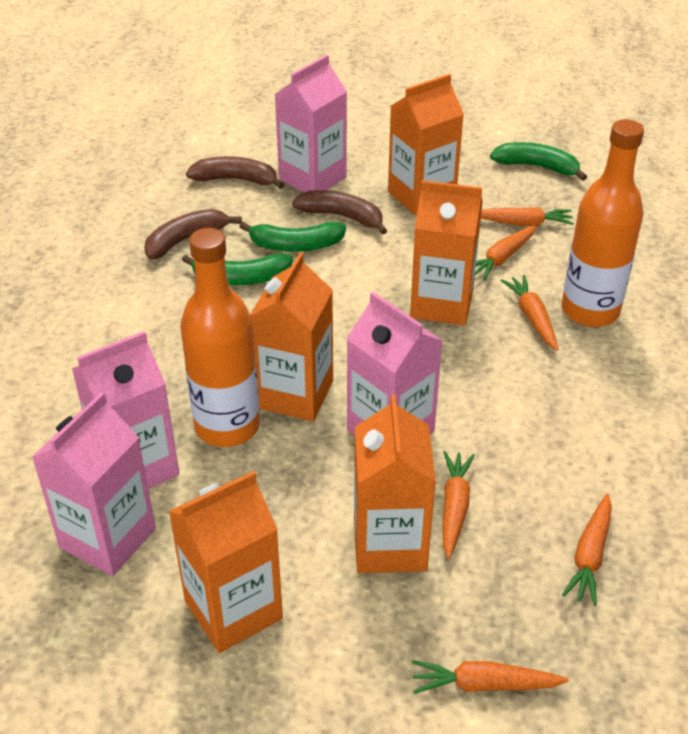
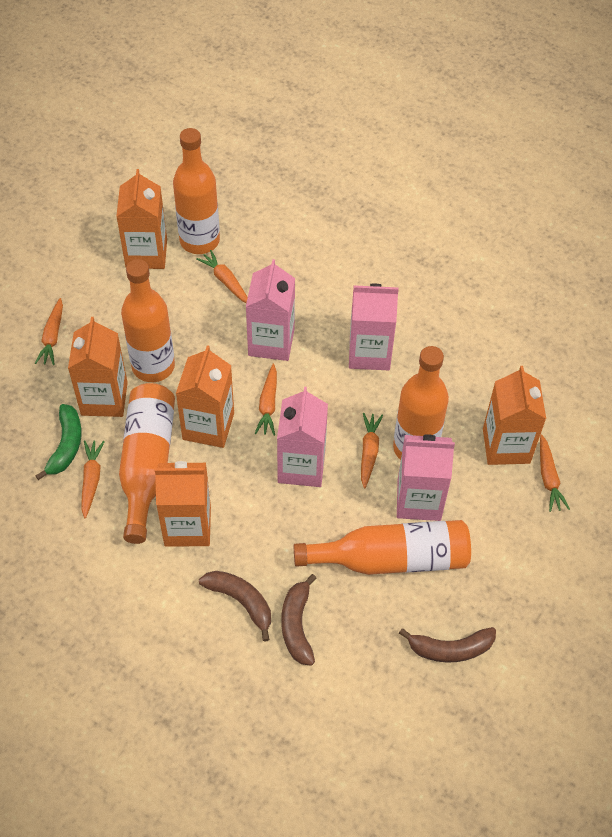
green banana: 3 -> 1
orange bottle: 2 -> 5

